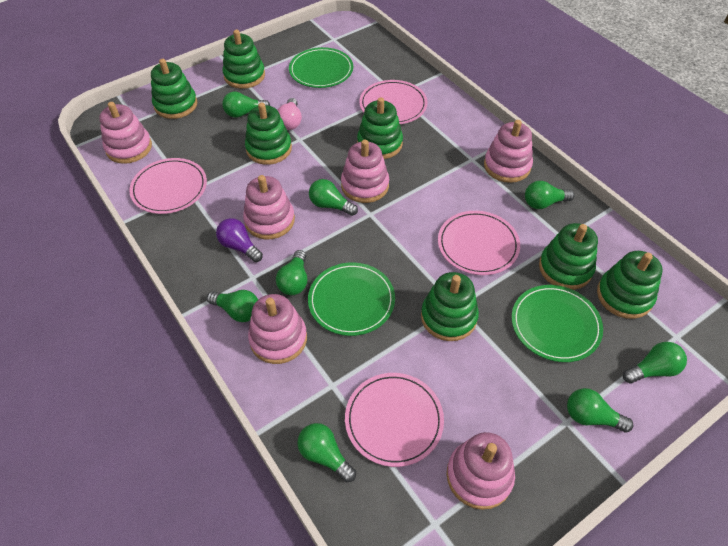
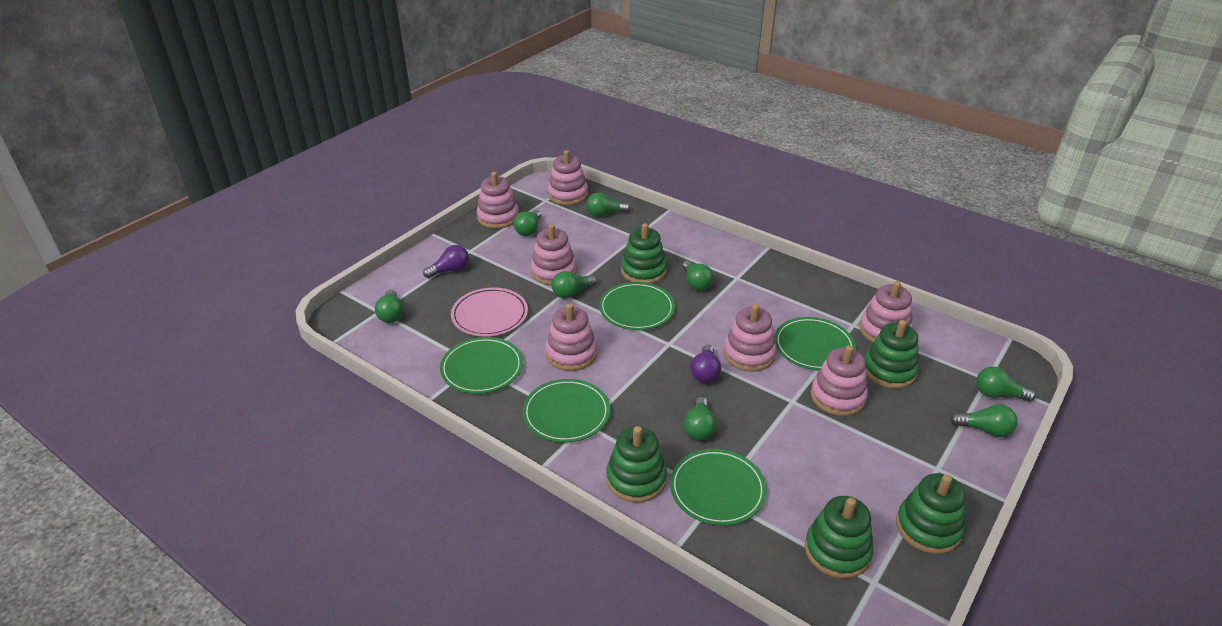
green plate: 3 -> 5
green stacking toy: 7 -> 5
pink light bulb: 1 -> 0
pink plate: 4 -> 1
pink stacking toy: 6 -> 7
purple light bulb: 1 -> 2

